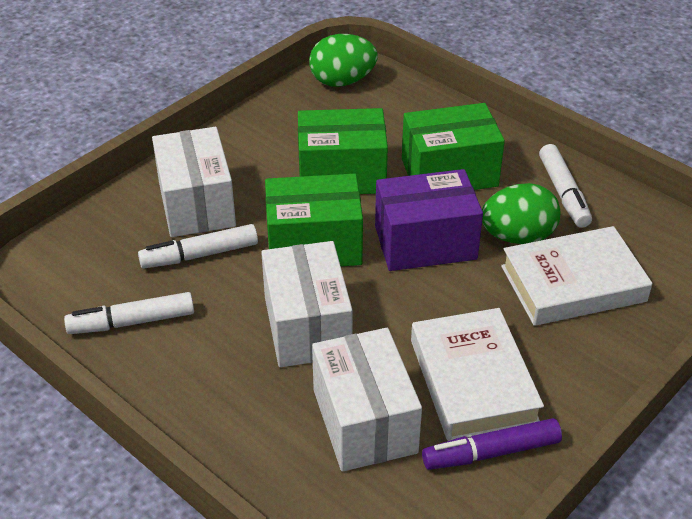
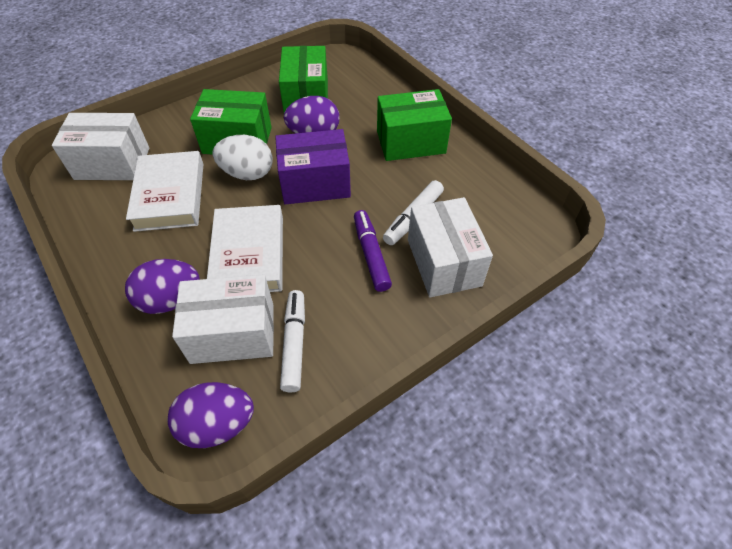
green egg: 2 -> 0
purple egg: 0 -> 3
white egg: 0 -> 1
white marker: 3 -> 2

